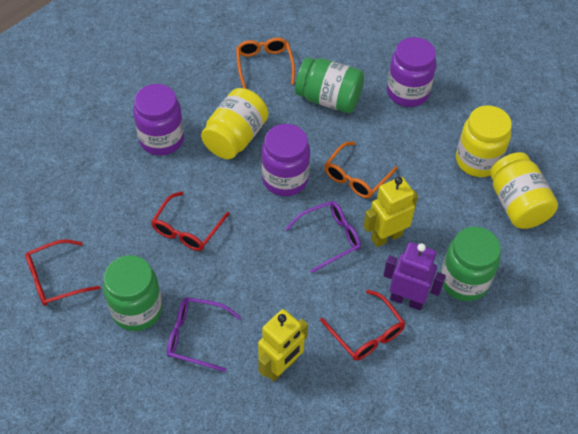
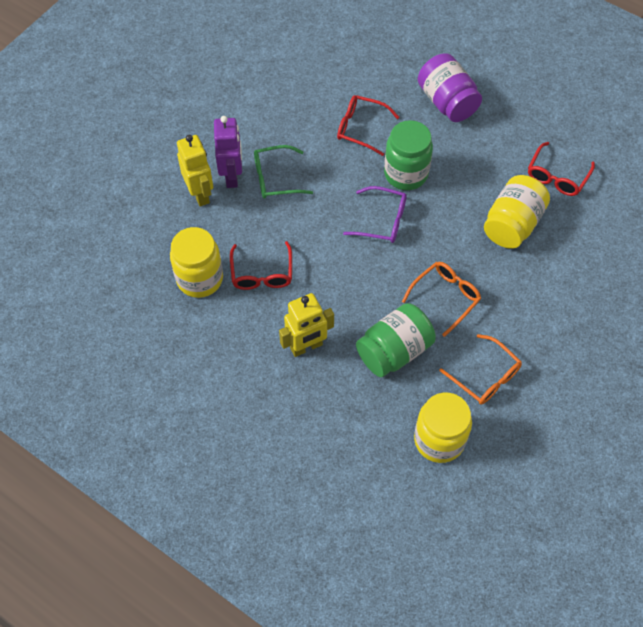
green glasses: 0 -> 1
green jar: 3 -> 2
purple glasses: 2 -> 1
purple jar: 3 -> 1

